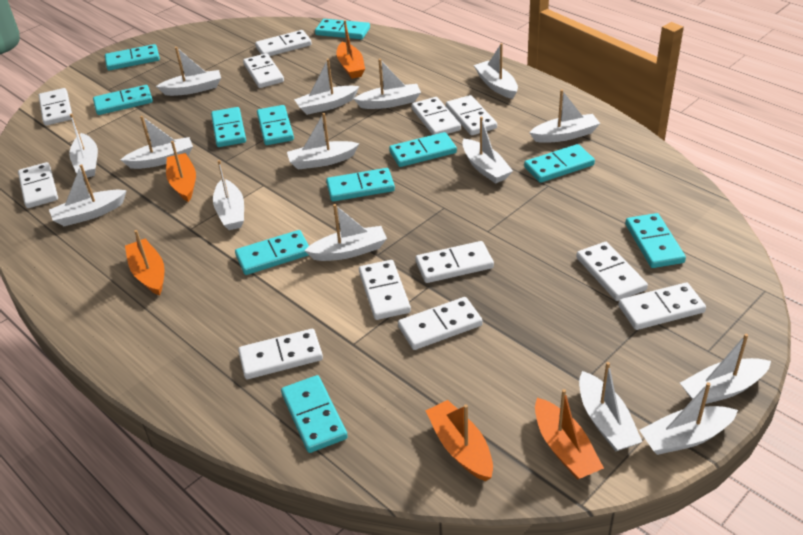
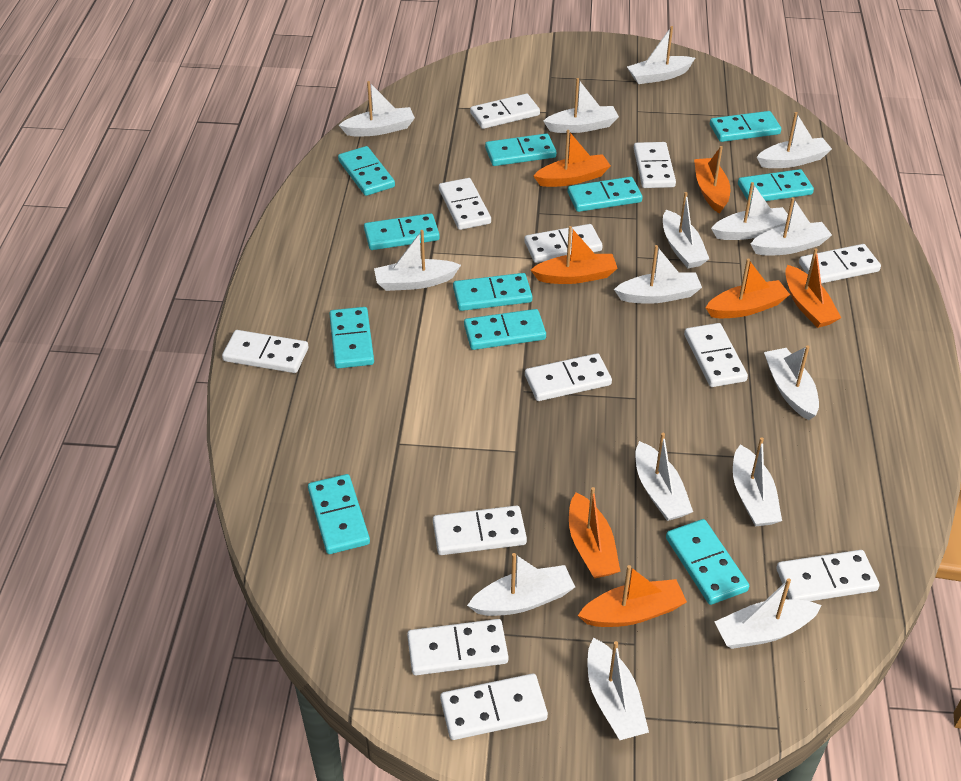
orange boat: 5 -> 7

